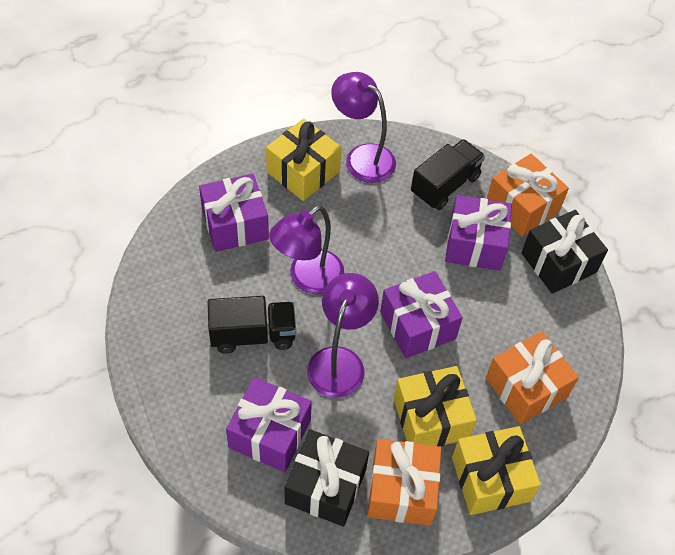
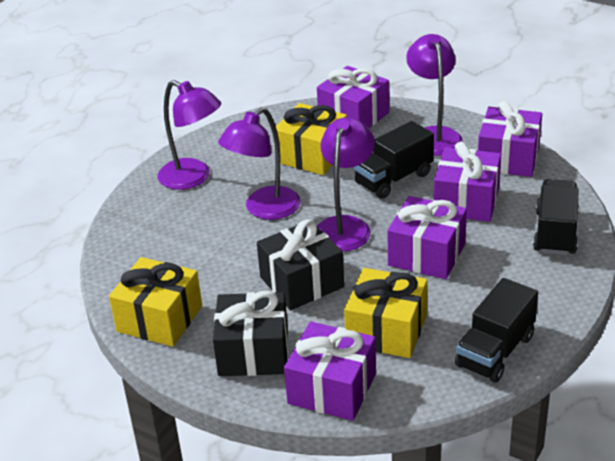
black truck: 2 -> 3
orange gift: 3 -> 0
purple gift: 4 -> 5
purple lamp: 3 -> 4

